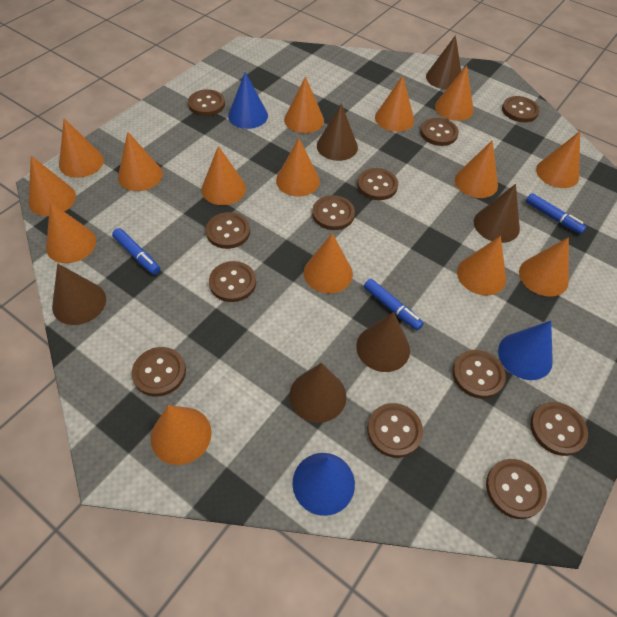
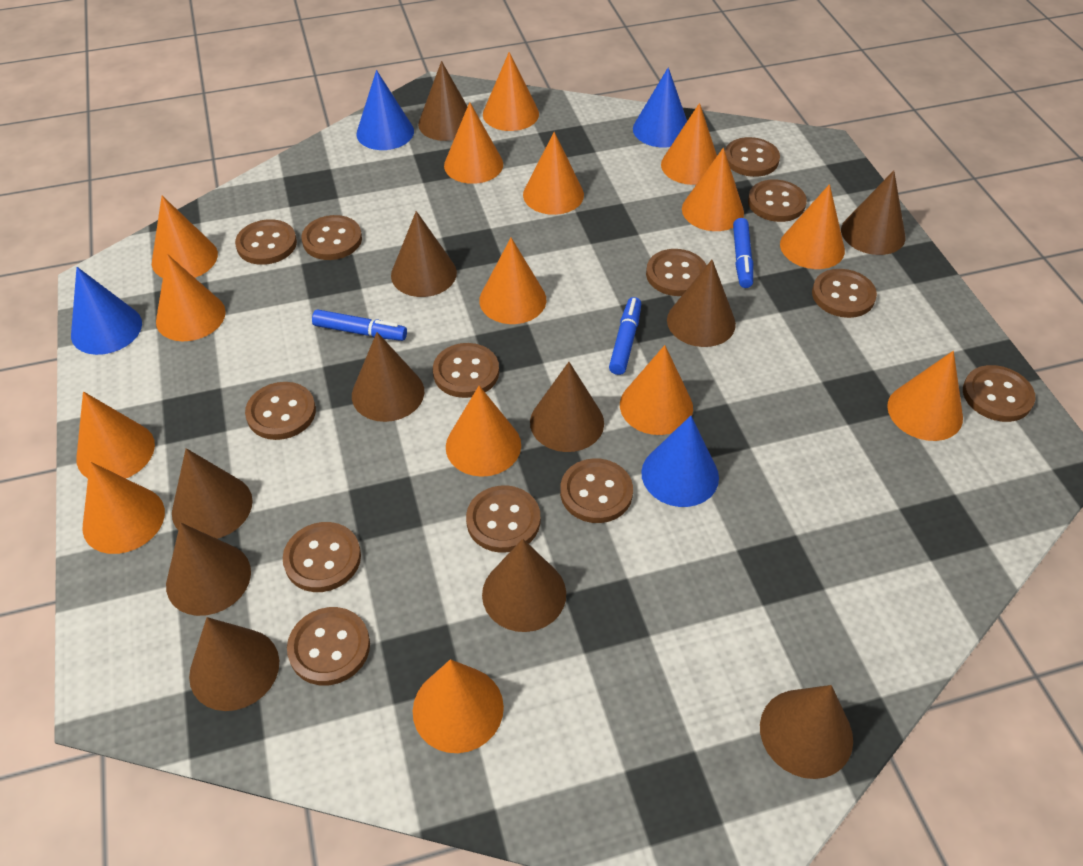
blue cone: 3 -> 4
brown button: 12 -> 13
brown cone: 6 -> 11

